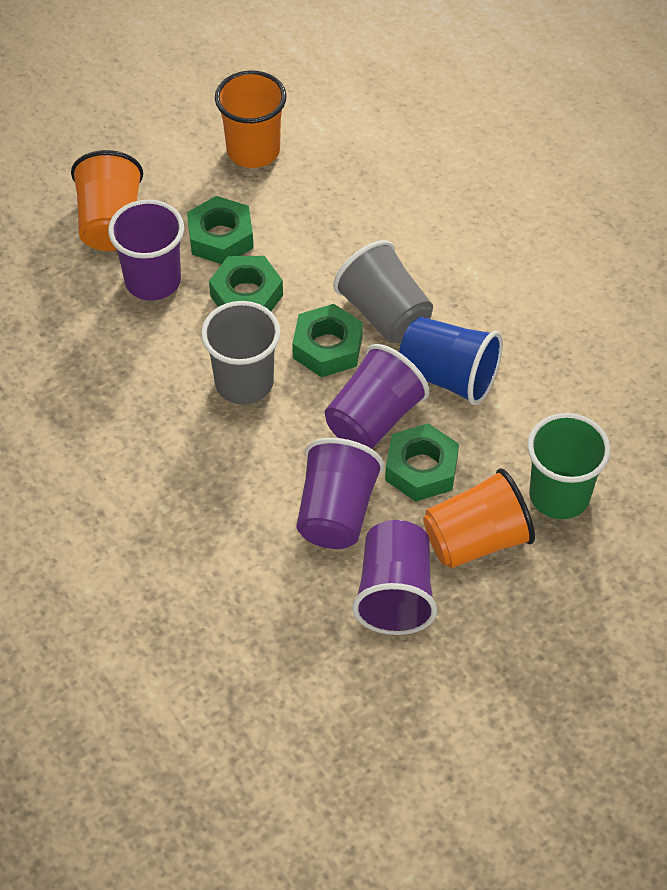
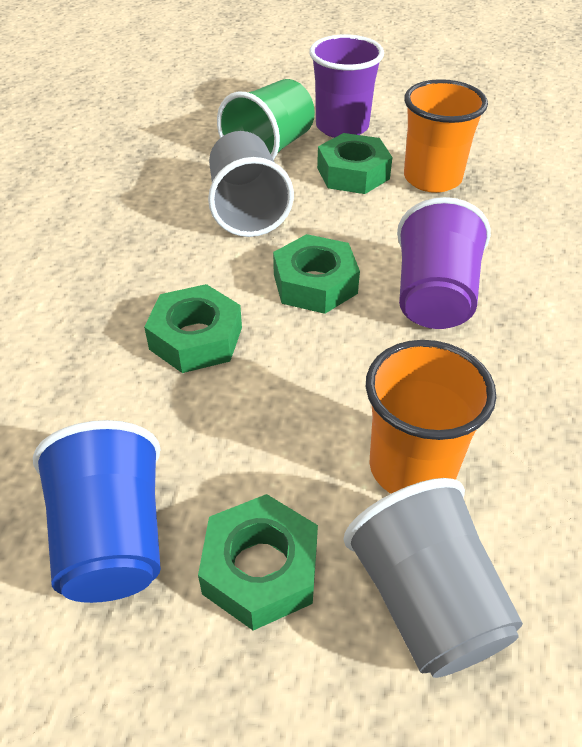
orange cup: 3 -> 2
purple cup: 4 -> 2

